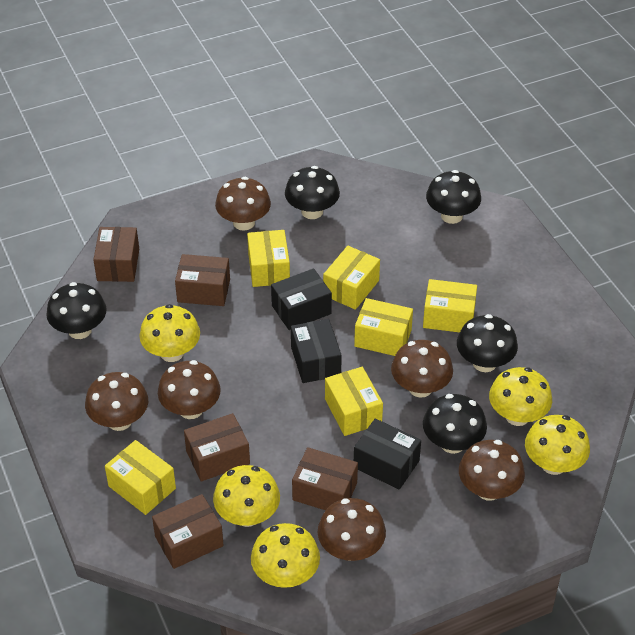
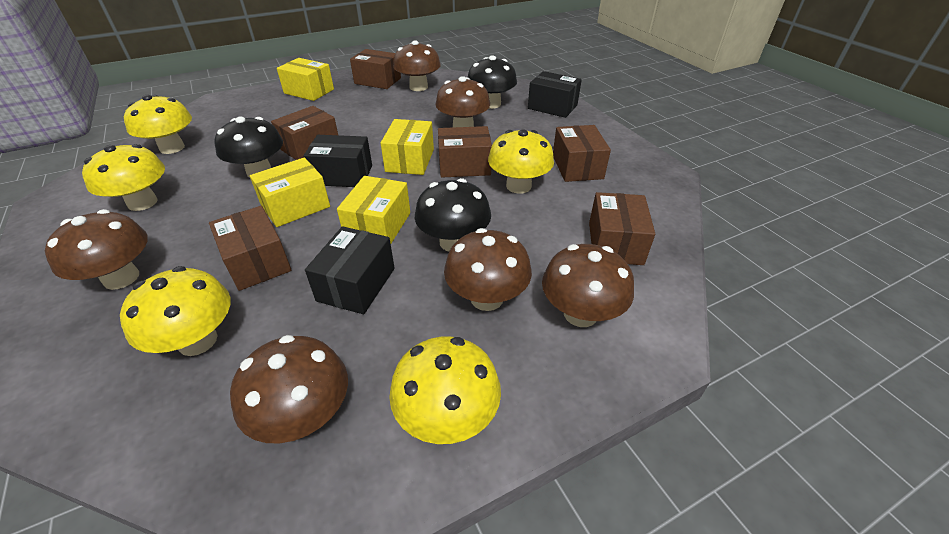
black mushroom: 5 -> 3
brown box: 5 -> 6
yellow box: 6 -> 4

